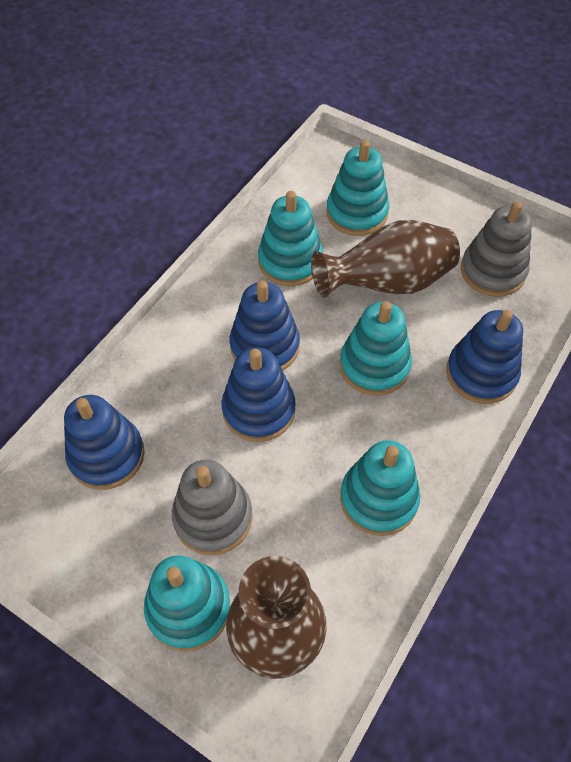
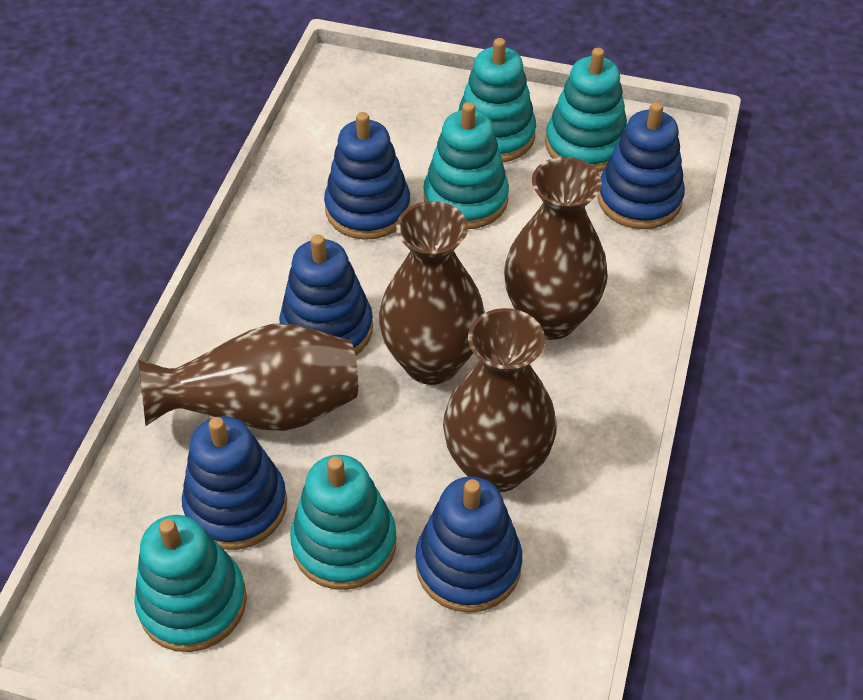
blue stacking toy: 4 -> 5
brown vase: 2 -> 4
grey stacking toy: 2 -> 0

